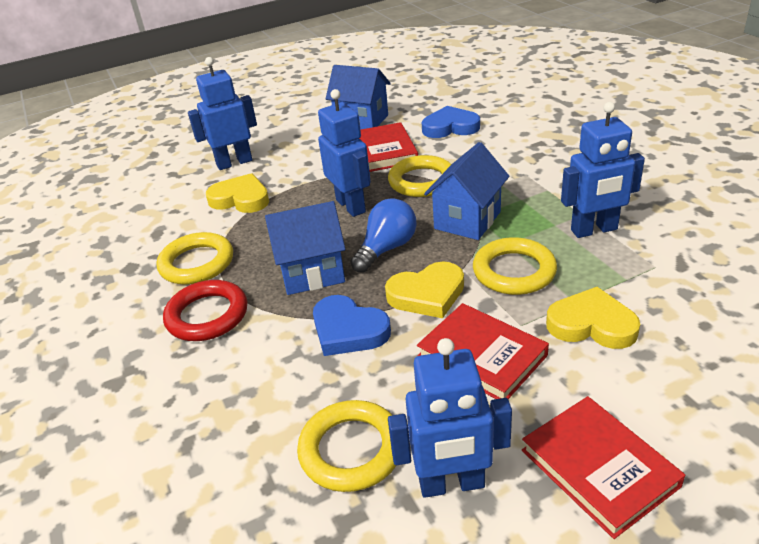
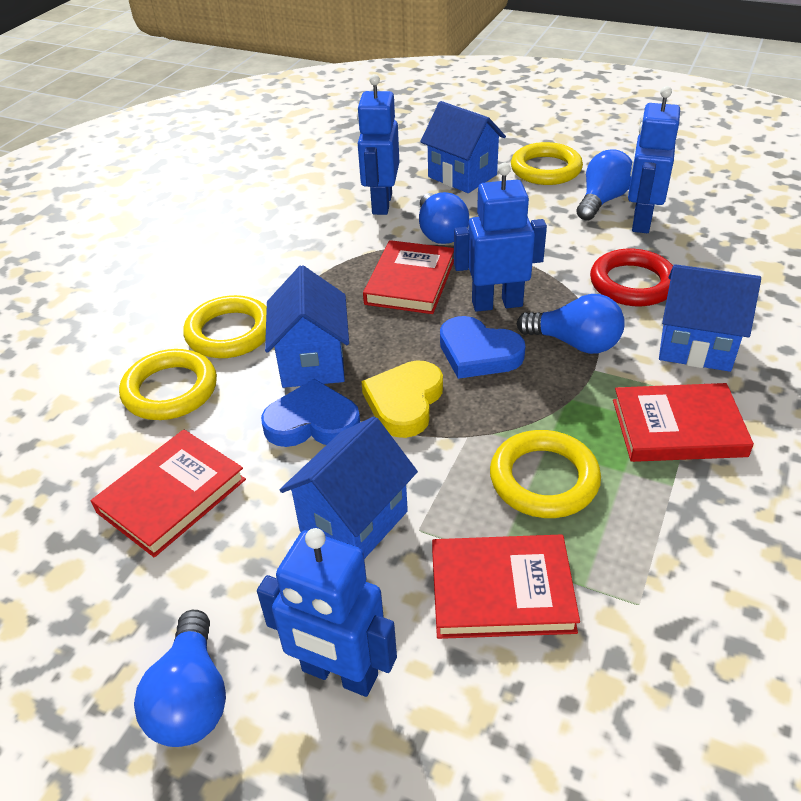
blue house: 3 -> 4
blue light bulb: 1 -> 4
red book: 3 -> 4
yellow heart: 3 -> 1

